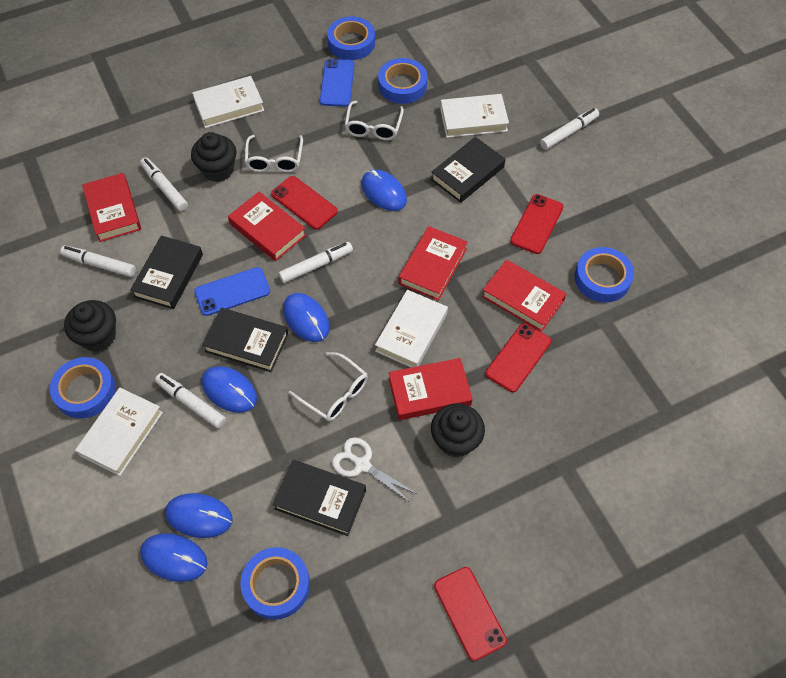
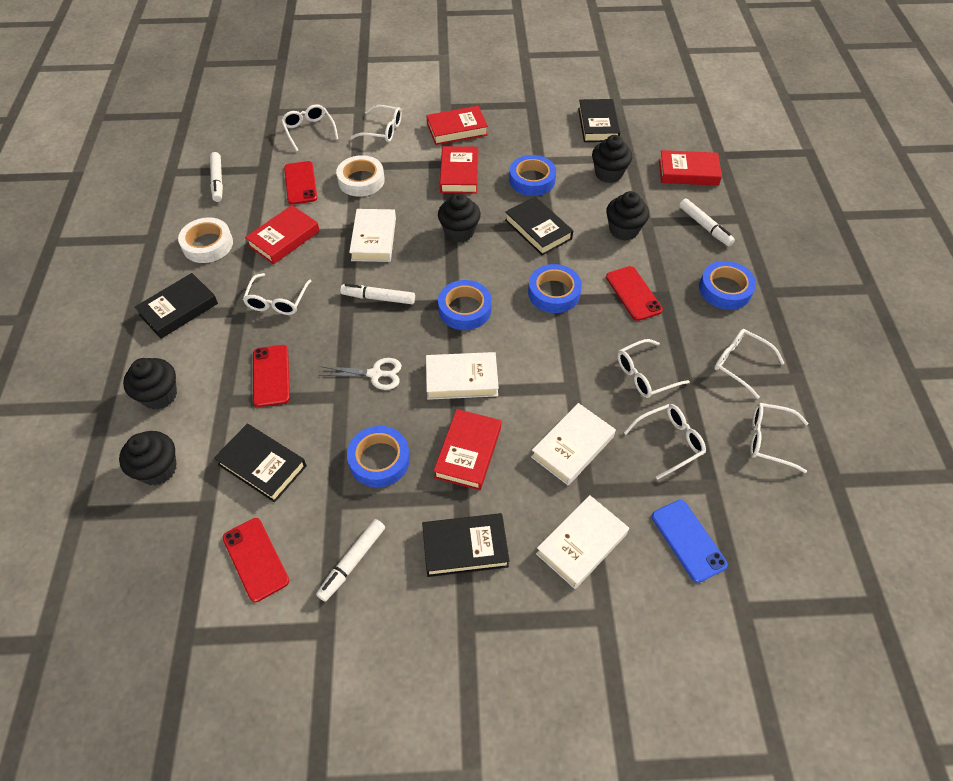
black book: 4 -> 5
black cupcake: 3 -> 5
blue mouse: 5 -> 0
blue phone: 2 -> 1
white glasses: 3 -> 7
white marker: 5 -> 4
white tape: 0 -> 2

